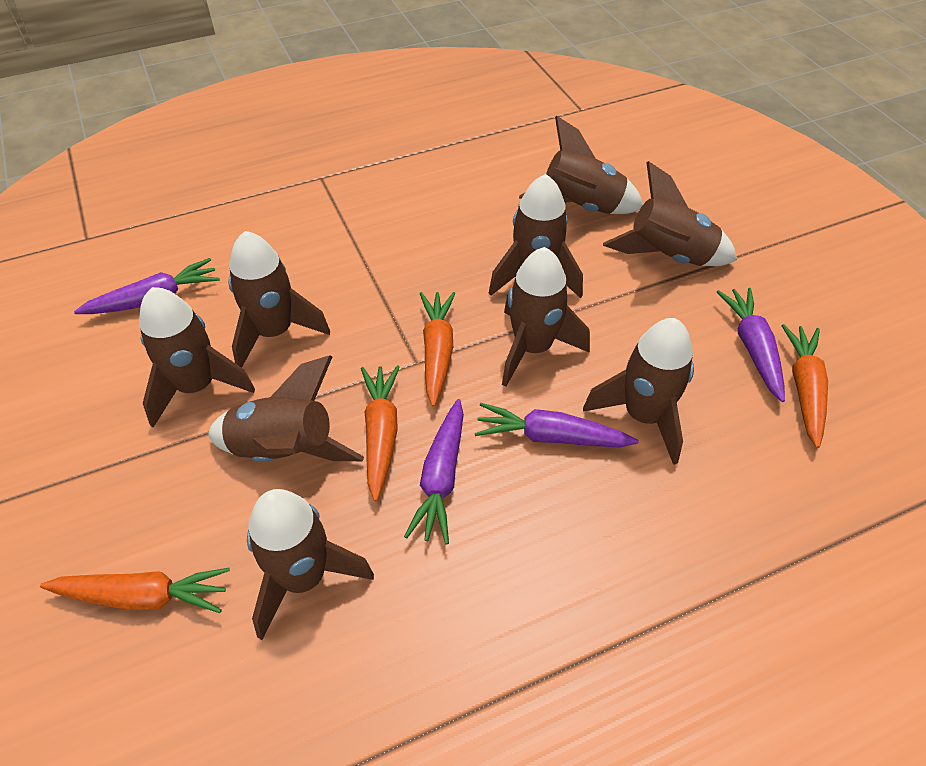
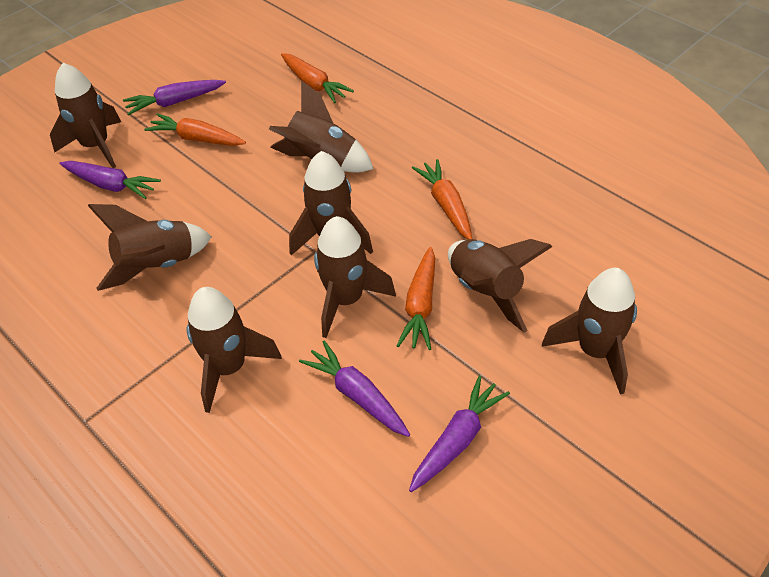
brown rocket: 9 -> 8

